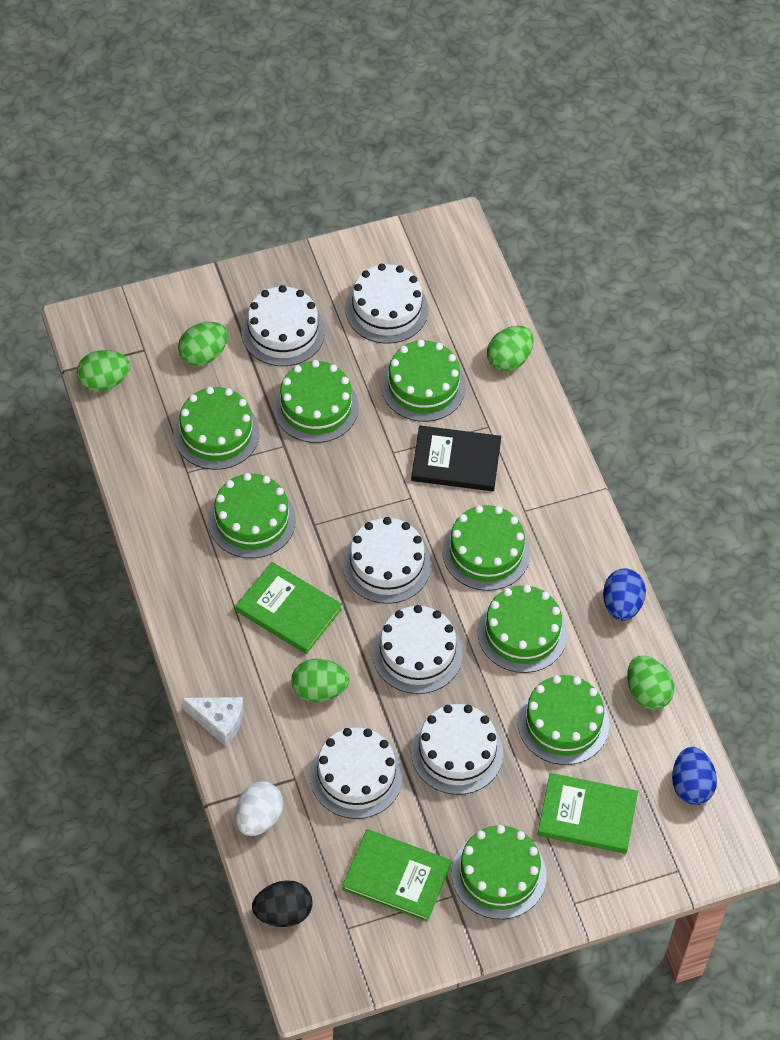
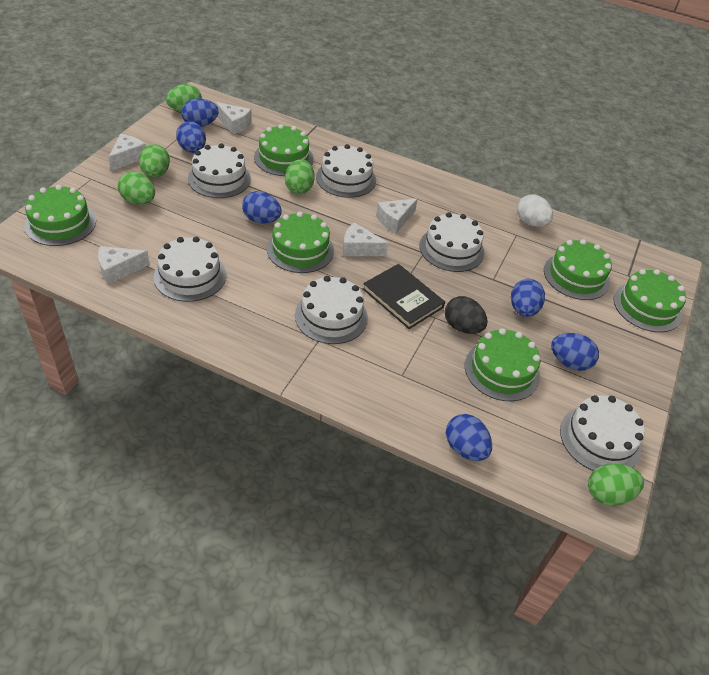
blue egg: 2 -> 6
green book: 3 -> 0
green cake: 8 -> 6
white cheese: 1 -> 5

